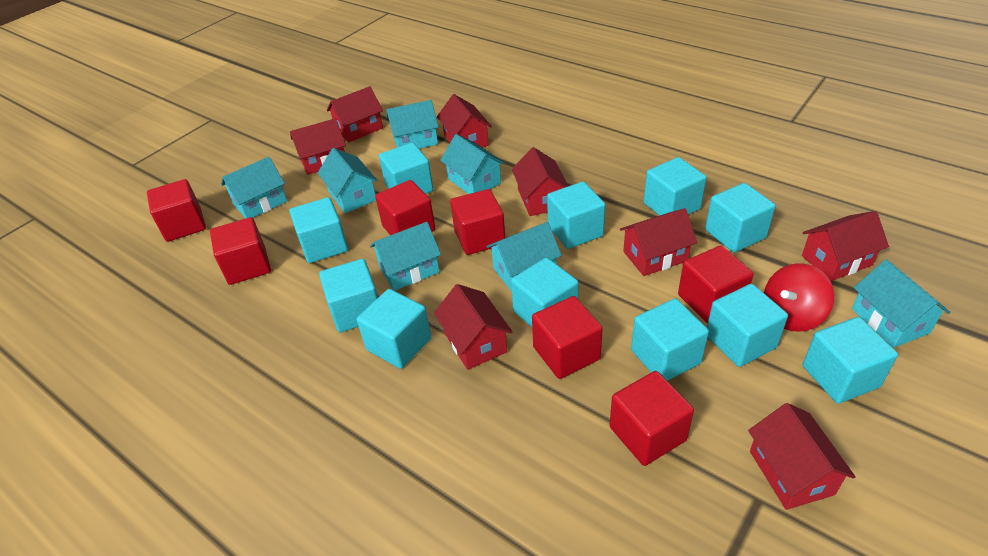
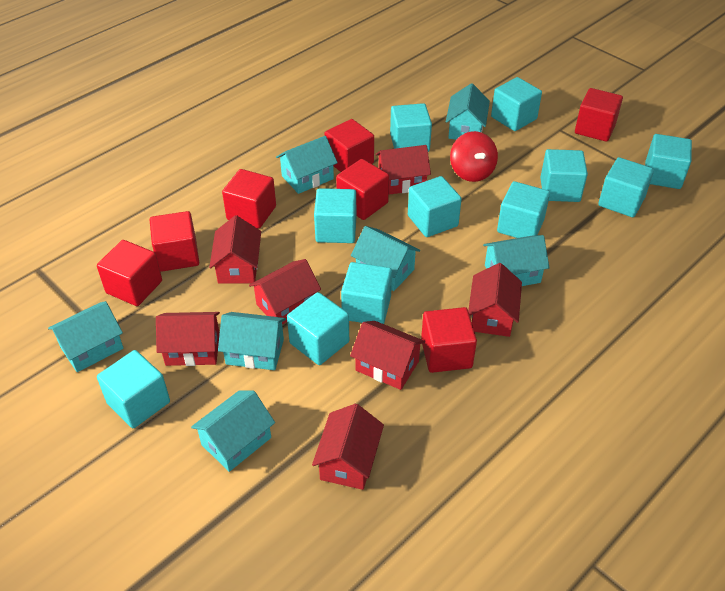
red house: 8 -> 7

